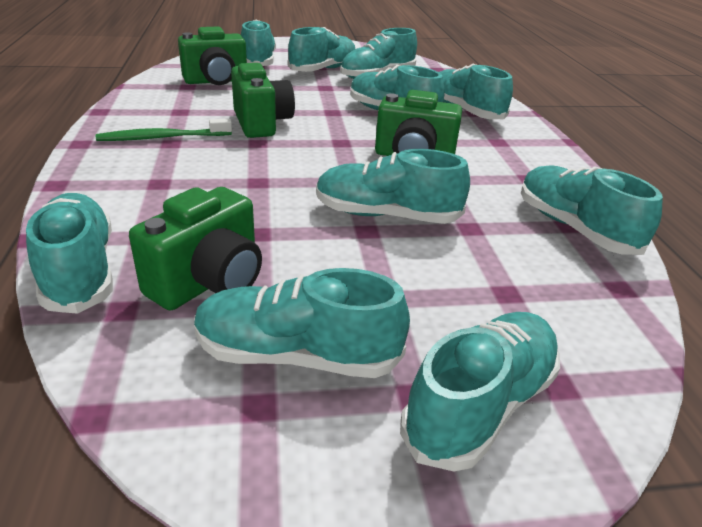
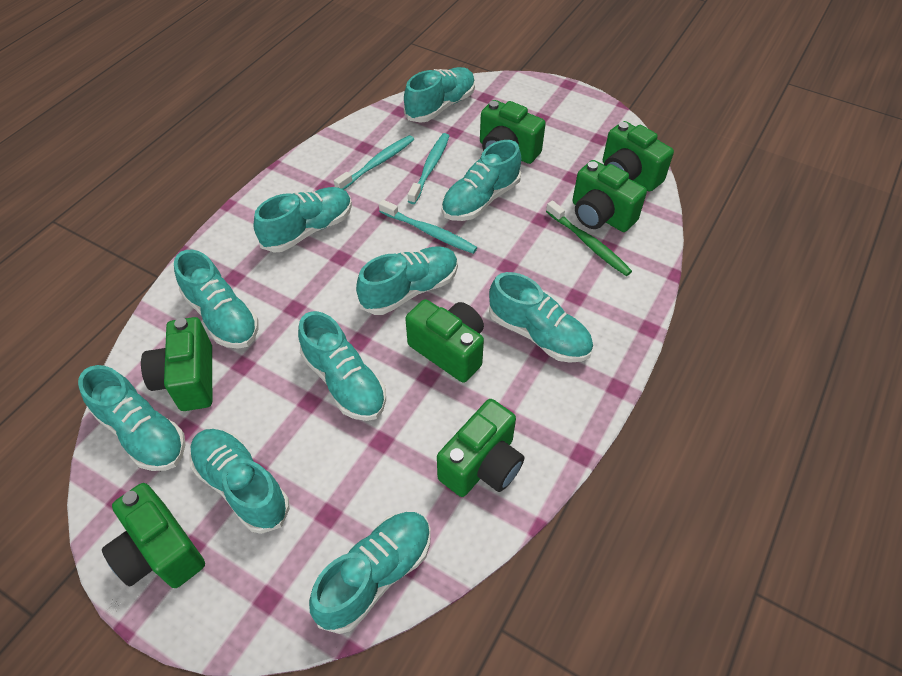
green camera: 4 -> 7
turquoise toothbrush: 0 -> 3

